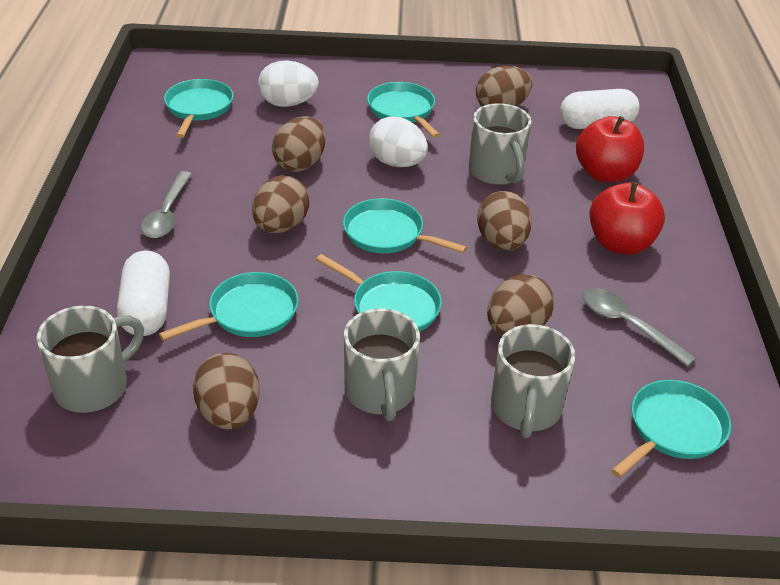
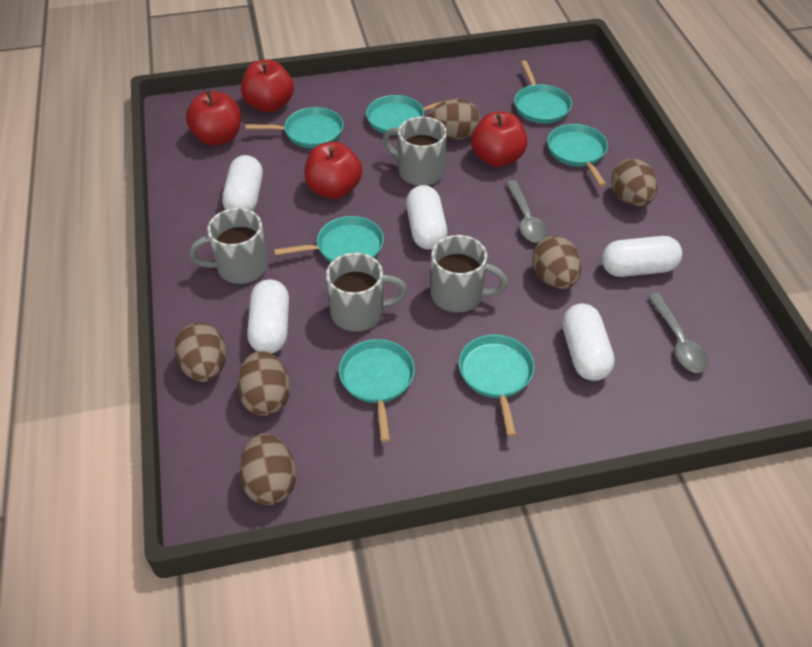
red apple: 2 -> 4
turquoise pan: 6 -> 7
white capsule: 2 -> 5
white egg: 2 -> 0

